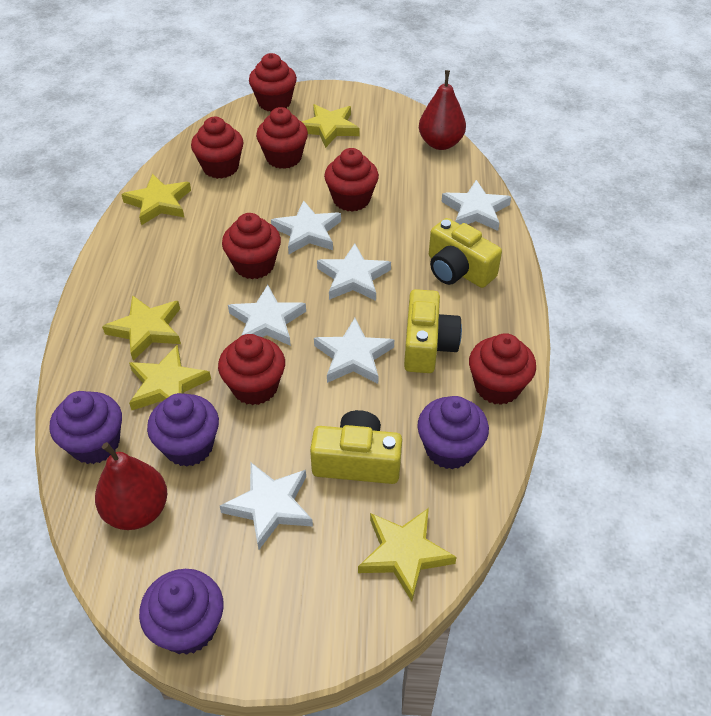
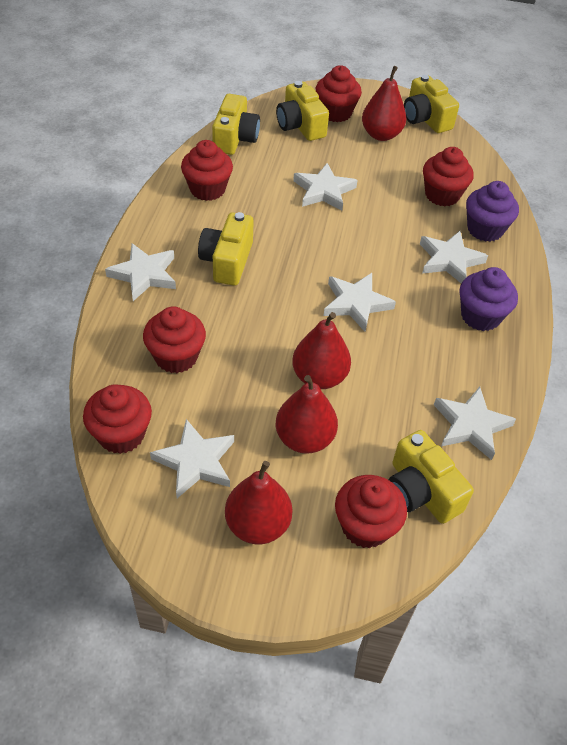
purple cupcake: 4 -> 2
red cupcake: 7 -> 6
red pear: 2 -> 4
yellow camera: 3 -> 5
yellow star: 5 -> 0

